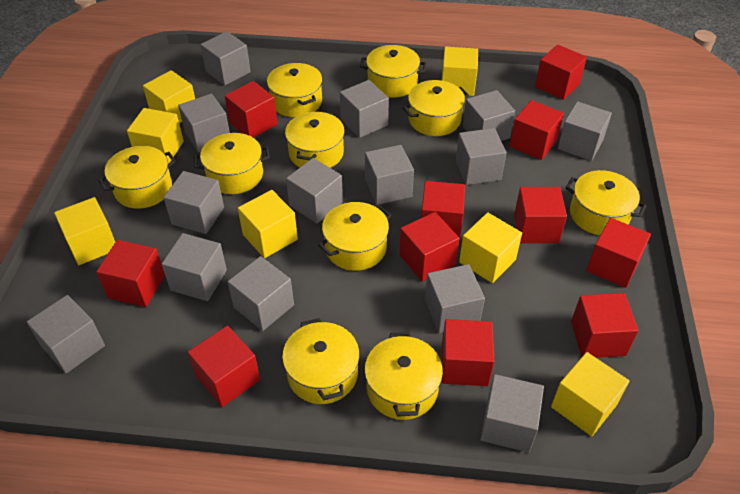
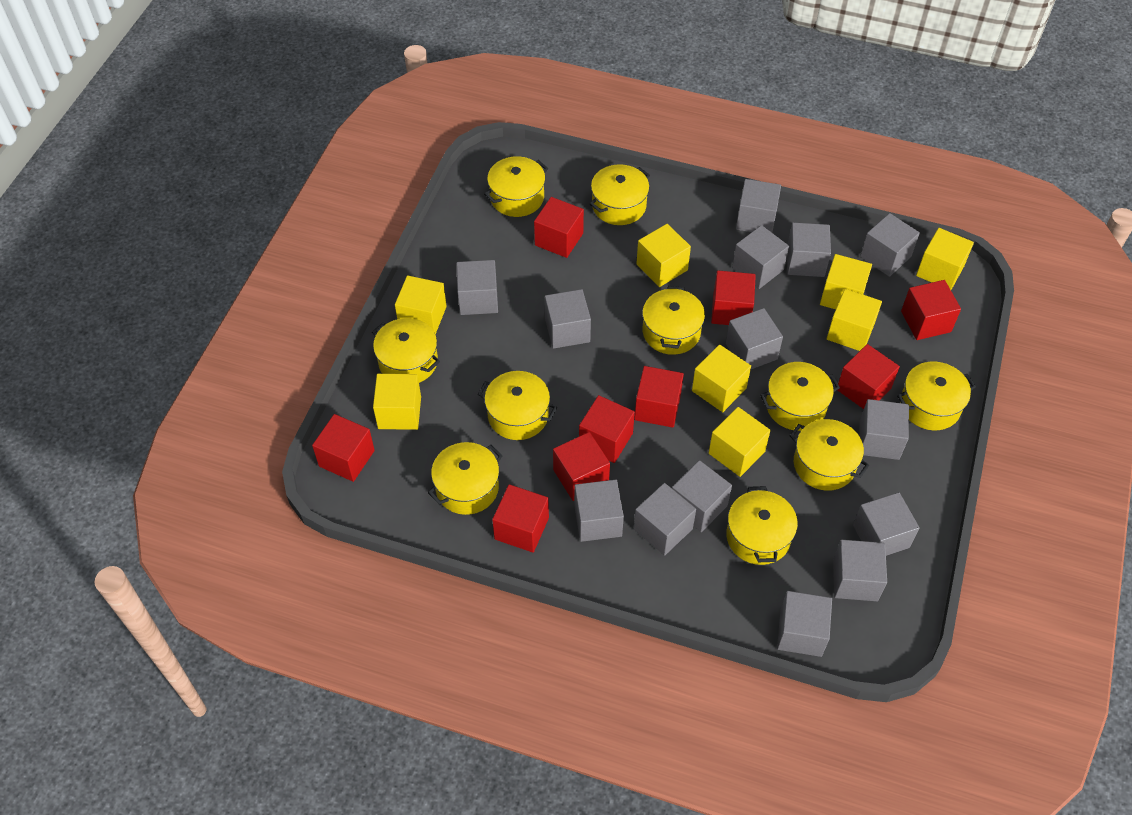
red cube: 11 -> 9
yellow cube: 7 -> 8

